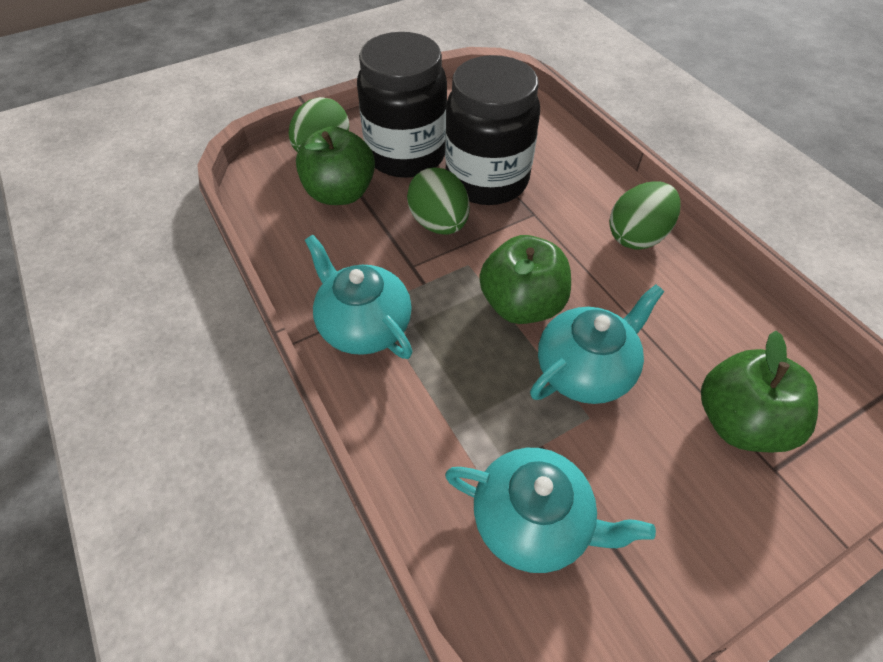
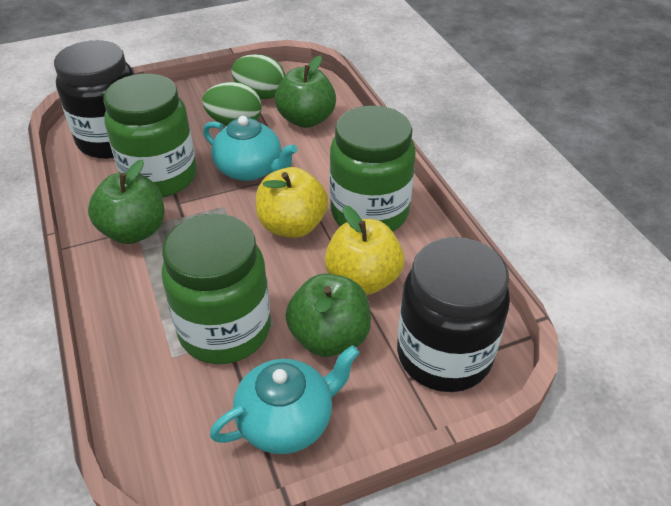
green egg: 3 -> 2
green jar: 0 -> 3
turquoise teapot: 3 -> 2
yellow apple: 0 -> 2

